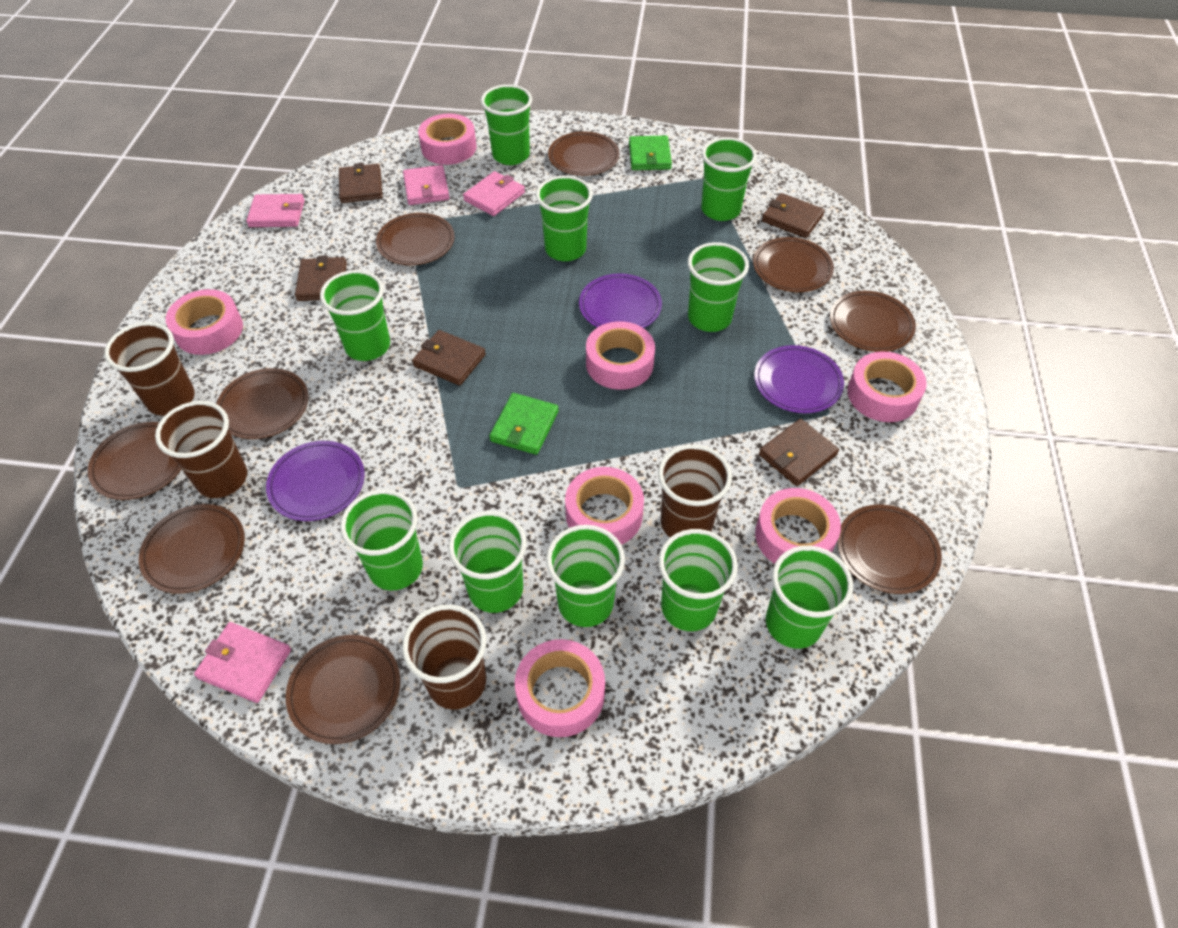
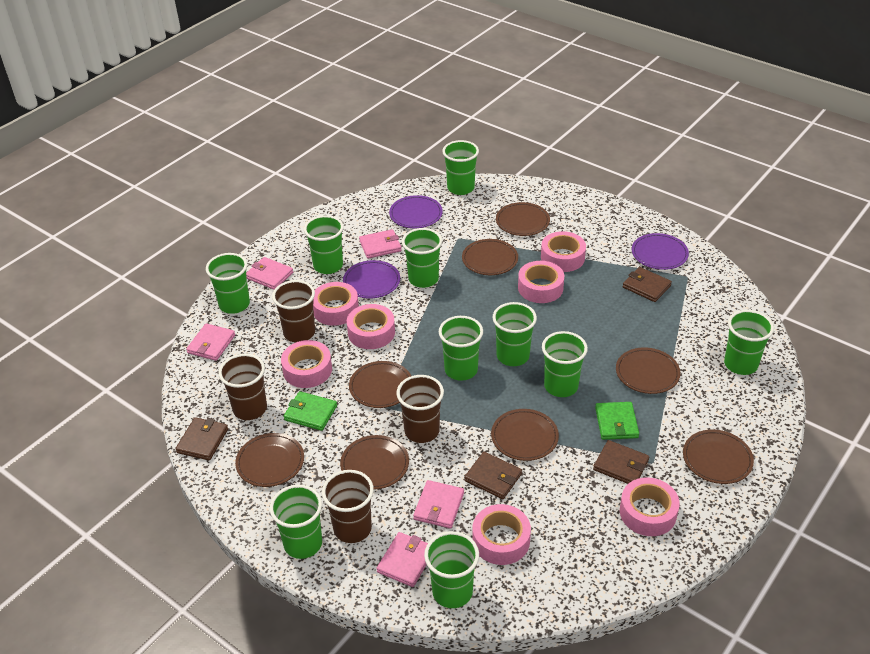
brown plate: 9 -> 8
brown wallet: 5 -> 4
pink wallet: 4 -> 5

